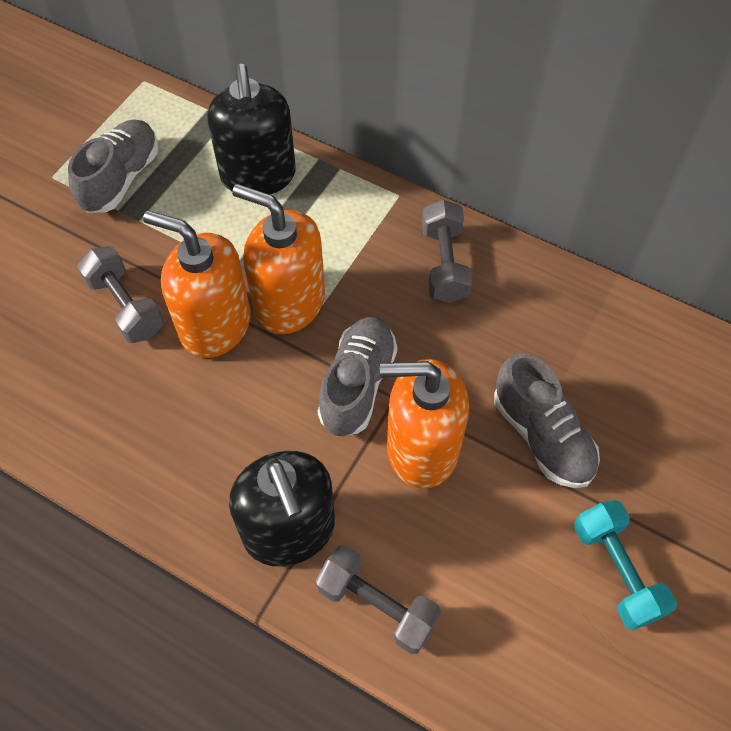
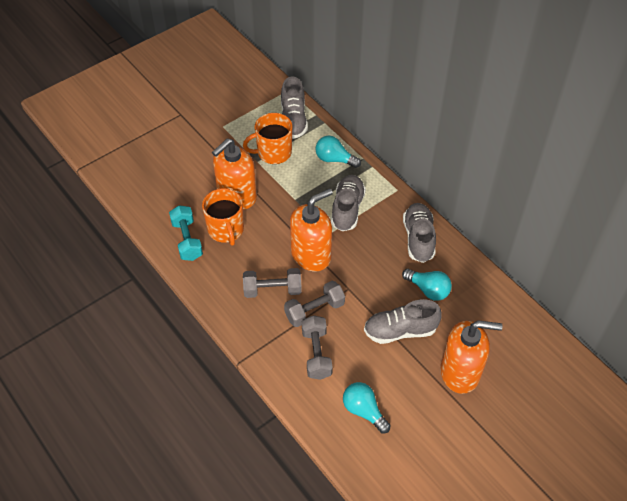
black soap dispenser: 2 -> 0
grey shoe: 3 -> 4
orange mug: 0 -> 2
turquoise light bulb: 0 -> 3

